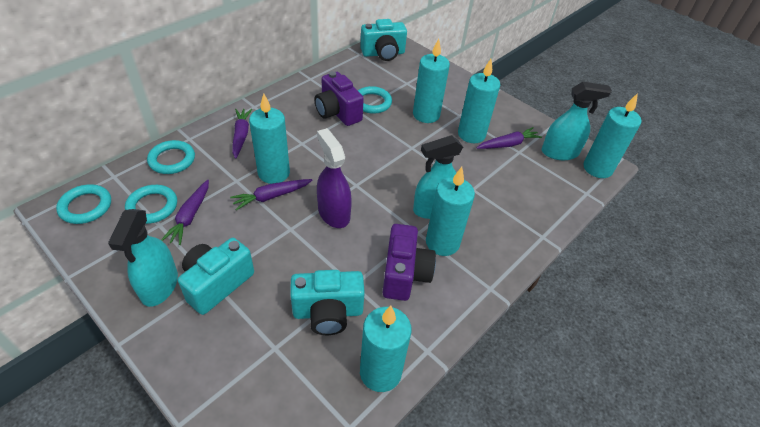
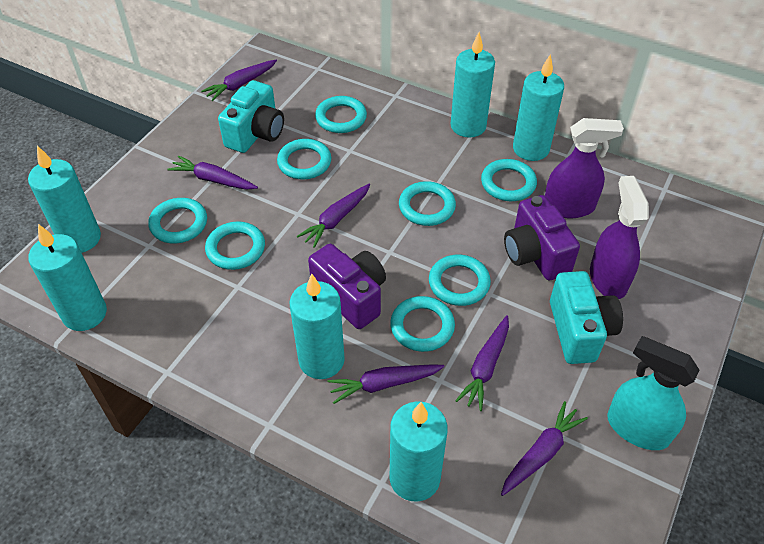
purple carrot: 4 -> 6
purple spray bottle: 1 -> 2
turquoise camera: 3 -> 2
turquoise ring: 4 -> 8
turquoise spray bottle: 3 -> 1

